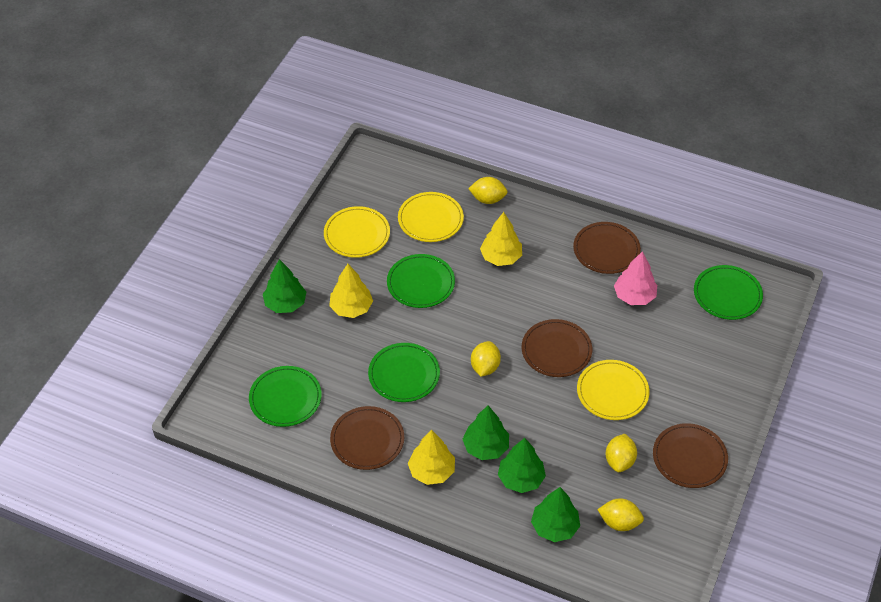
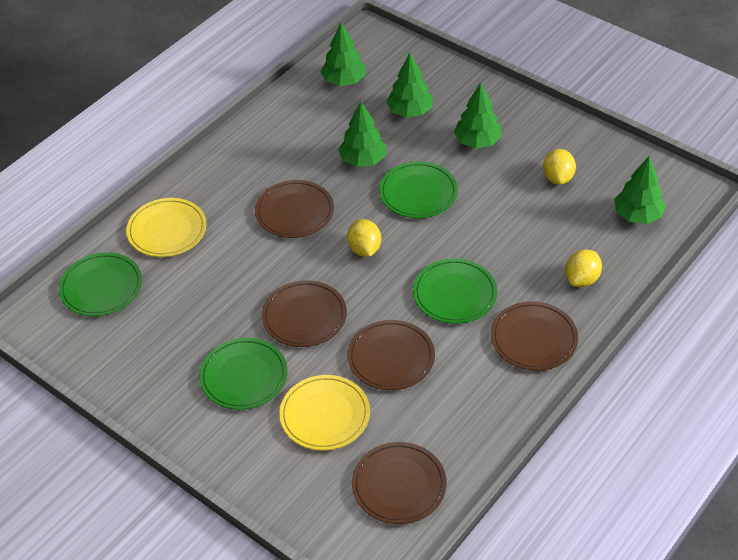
brown plate: 4 -> 5
green tree: 4 -> 5
pink tree: 1 -> 0
yellow lemon: 4 -> 3
yellow plate: 3 -> 2
yellow tree: 3 -> 0

